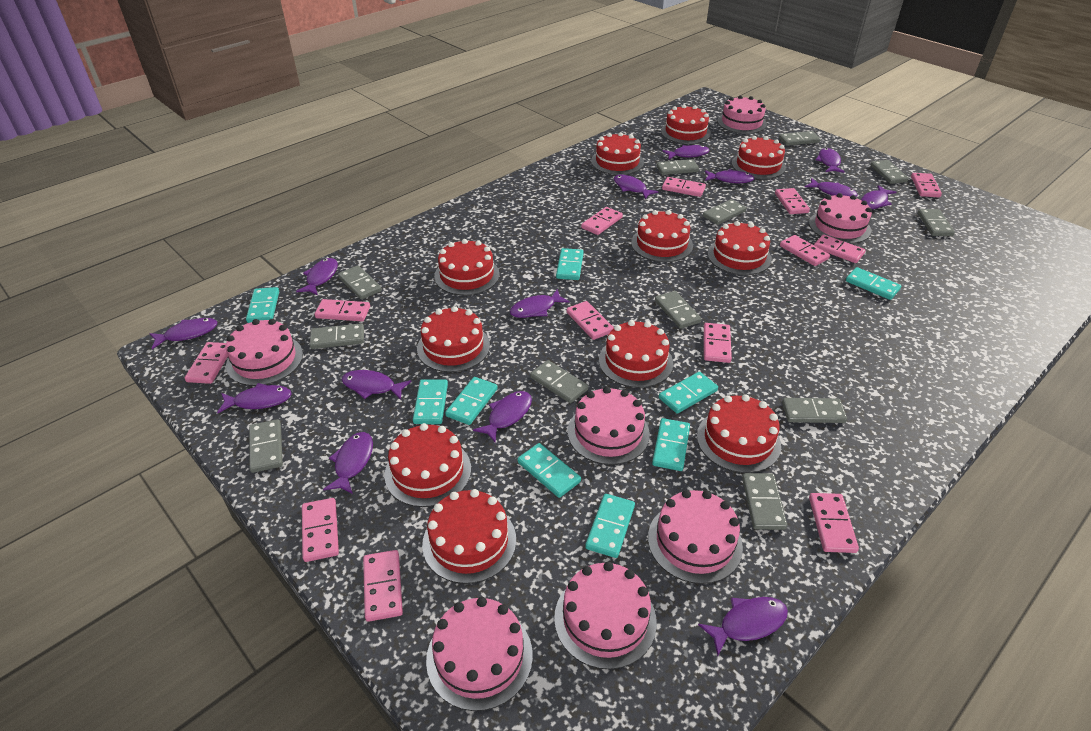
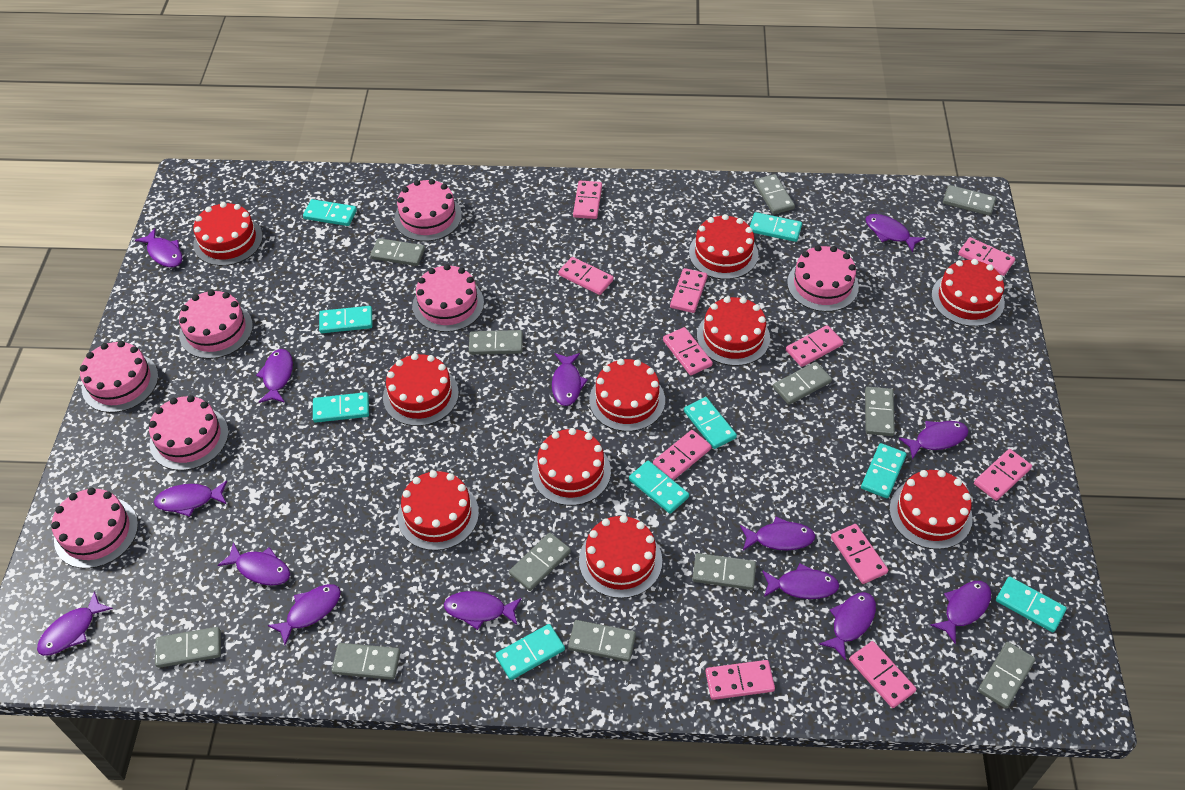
pink domino: 13 -> 11
red cake: 11 -> 10

